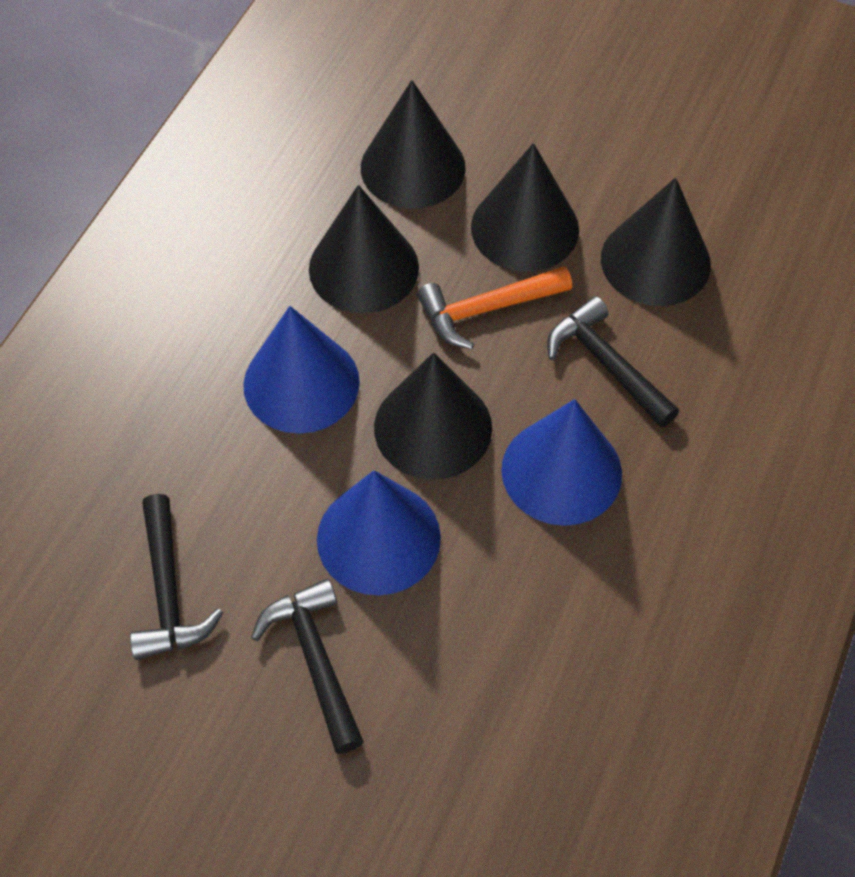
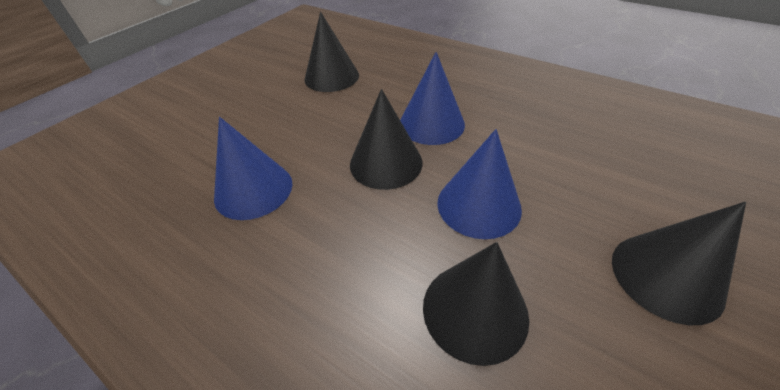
black cone: 5 -> 4
black hammer: 3 -> 0
orange hammer: 1 -> 0

